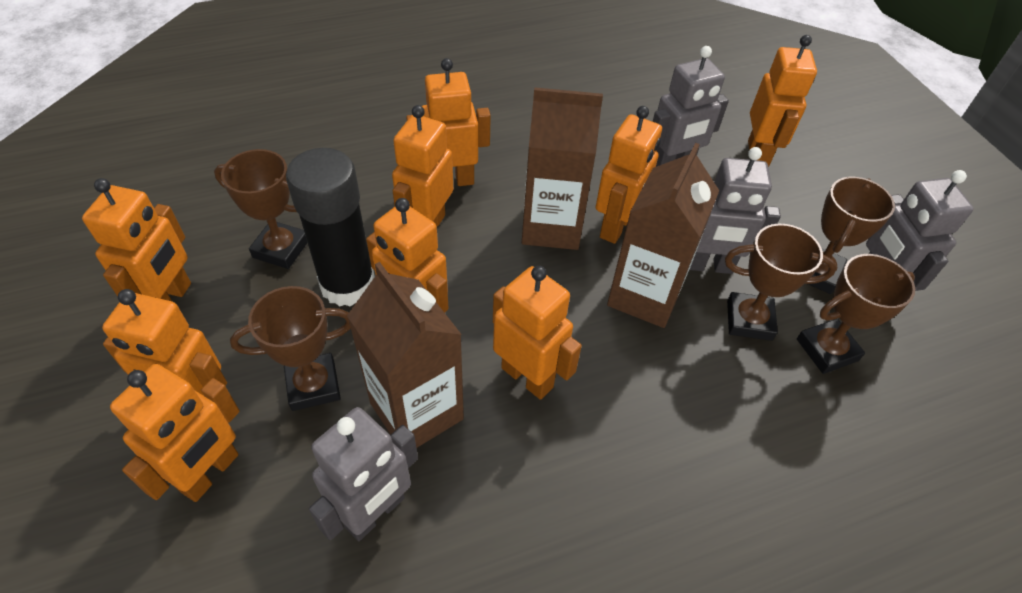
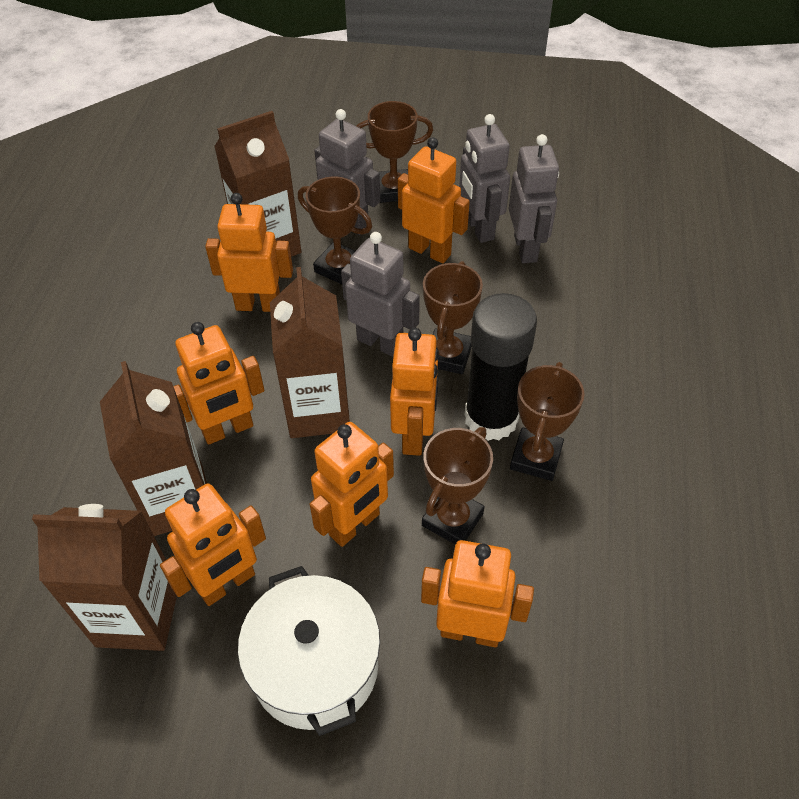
brown carton: 3 -> 4
orange robot: 9 -> 7
white pot: 0 -> 1

